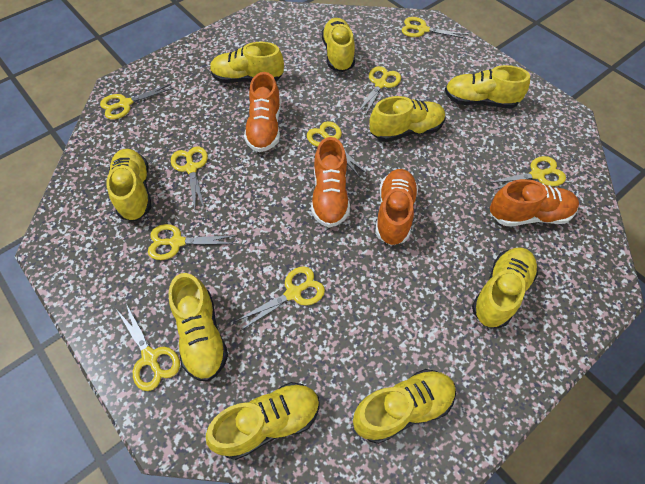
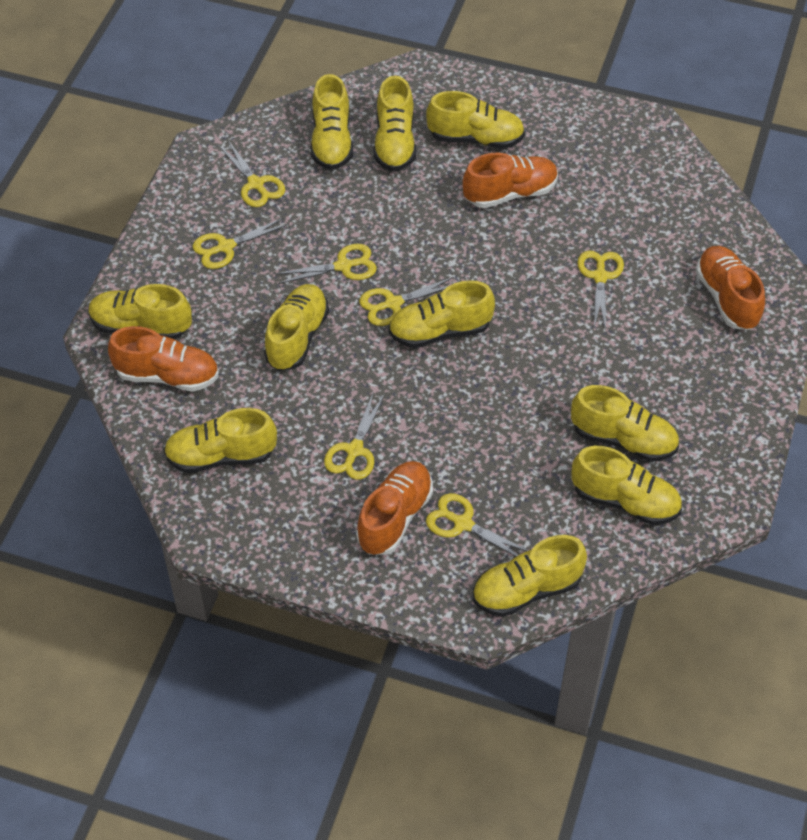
yellow scissors: 9 -> 7
yellow shoe: 9 -> 10

